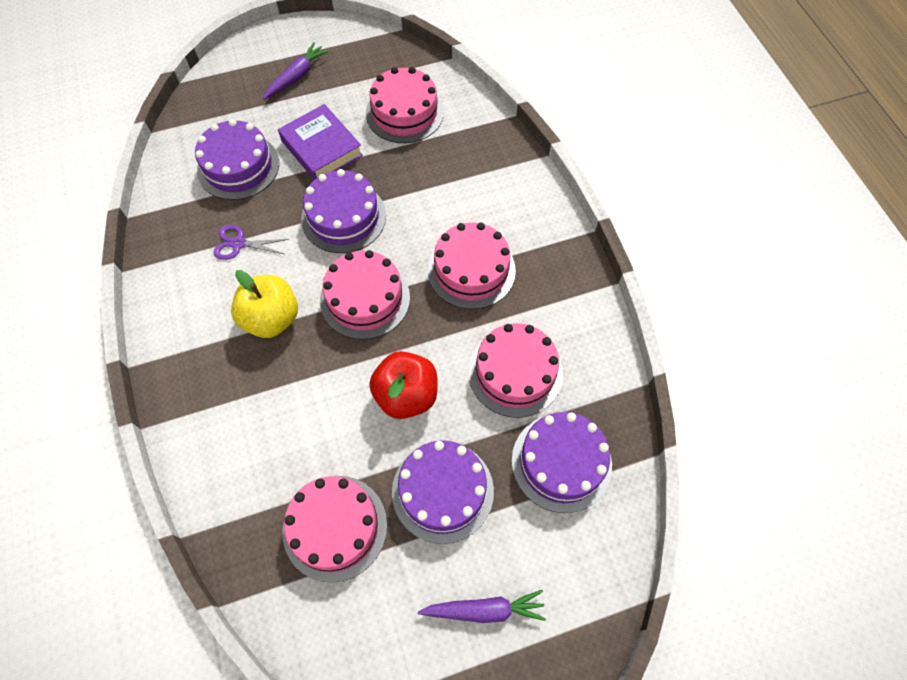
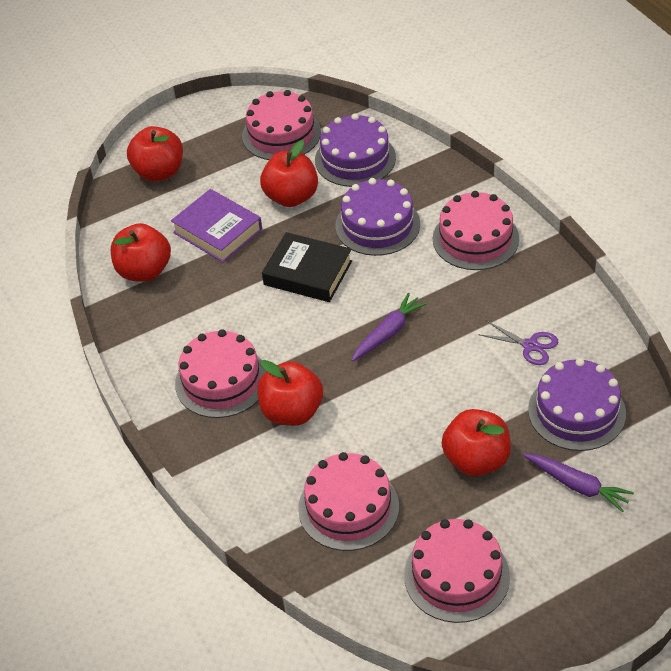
black book: 0 -> 1
purple cake: 4 -> 3
red apple: 1 -> 5
yellow apple: 1 -> 0

